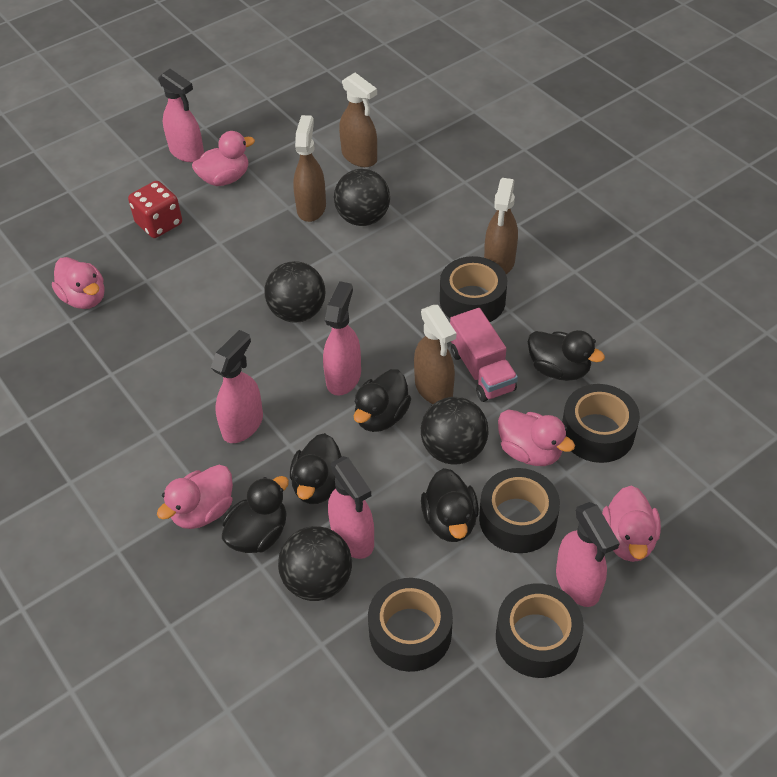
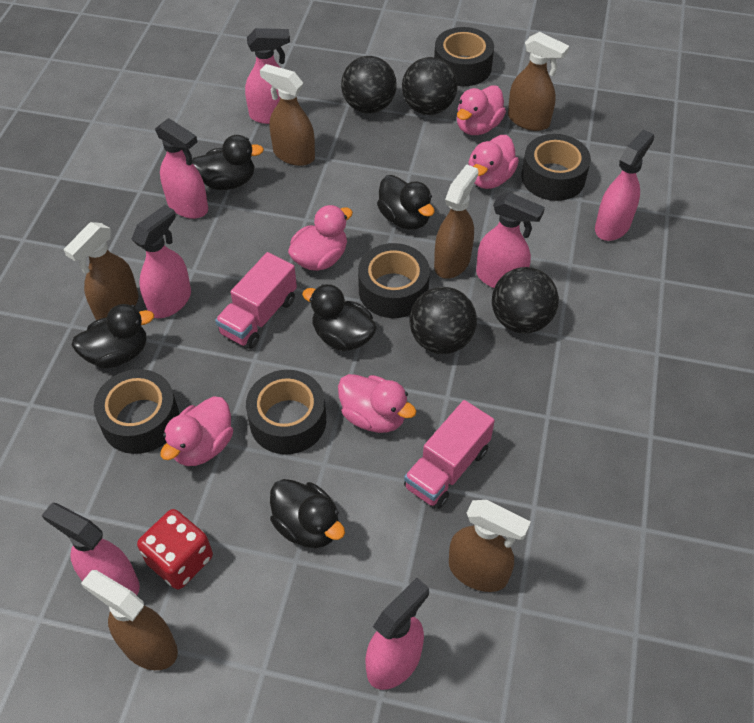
brown spray bottle: 4 -> 6
pink spray bottle: 5 -> 7
pink truck: 1 -> 2

